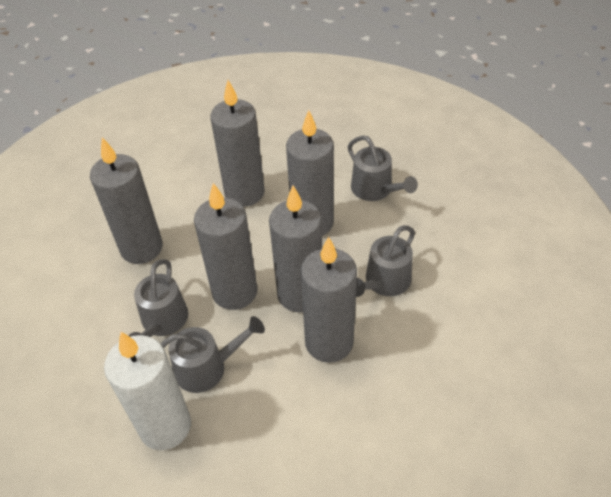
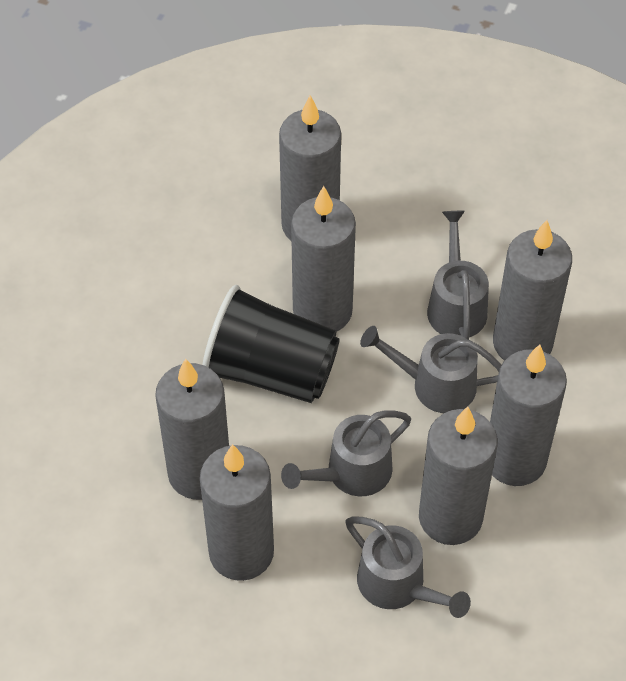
black cup: 0 -> 1
grey candle: 6 -> 7
white candle: 1 -> 0

